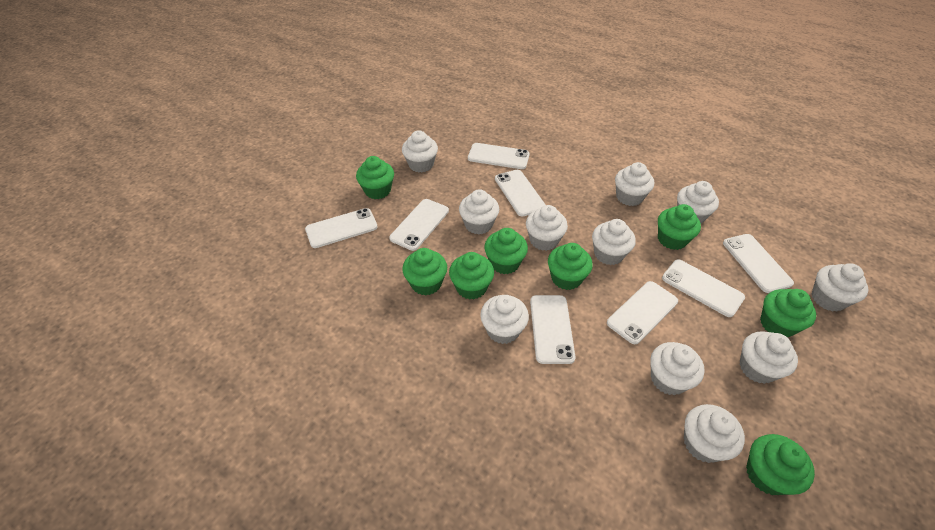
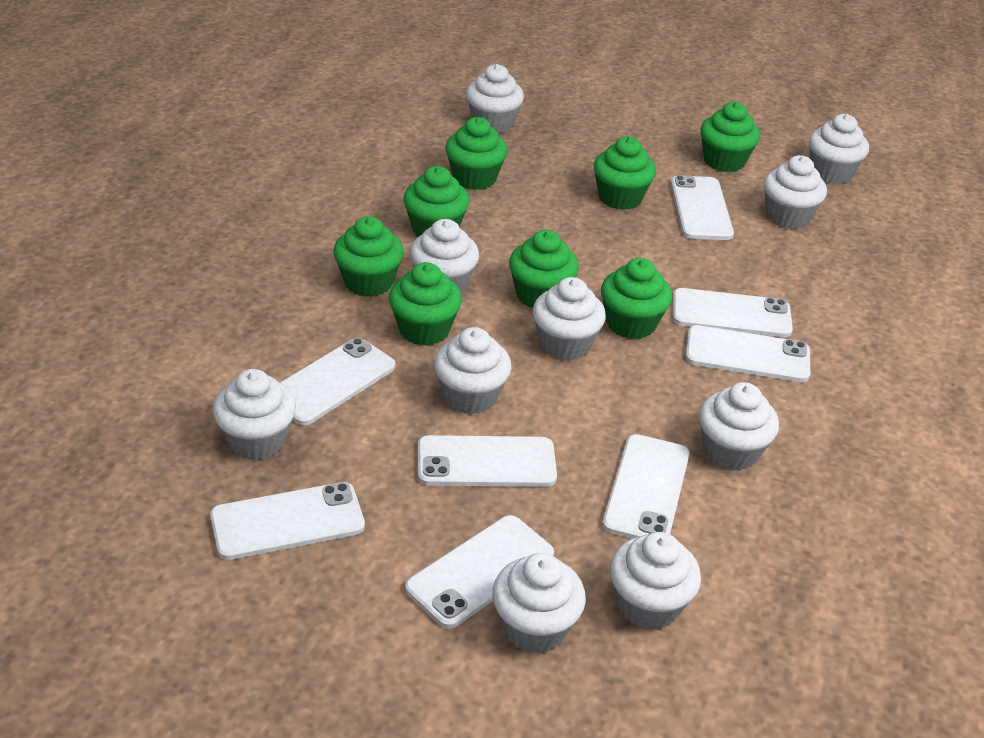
white cupcake: 11 -> 10

